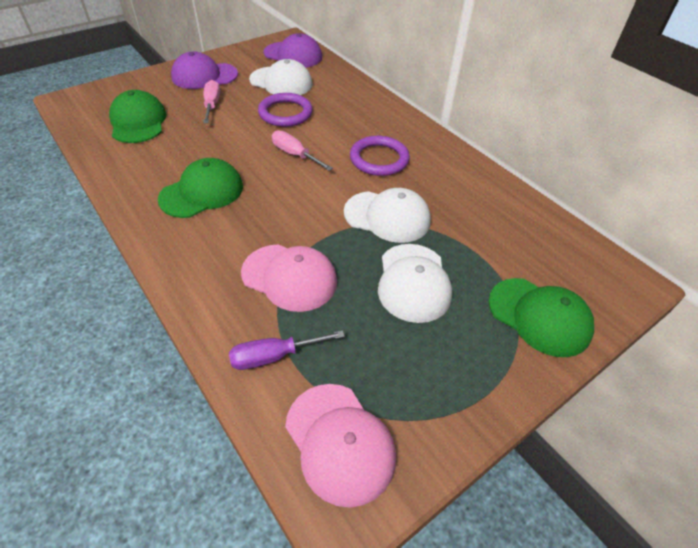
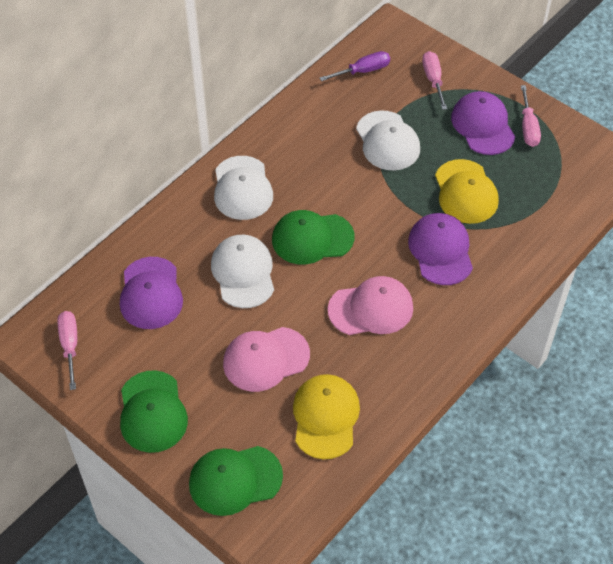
pink screwdriver: 2 -> 3
purple cap: 2 -> 3
purple ring: 2 -> 0
yellow cap: 0 -> 2

